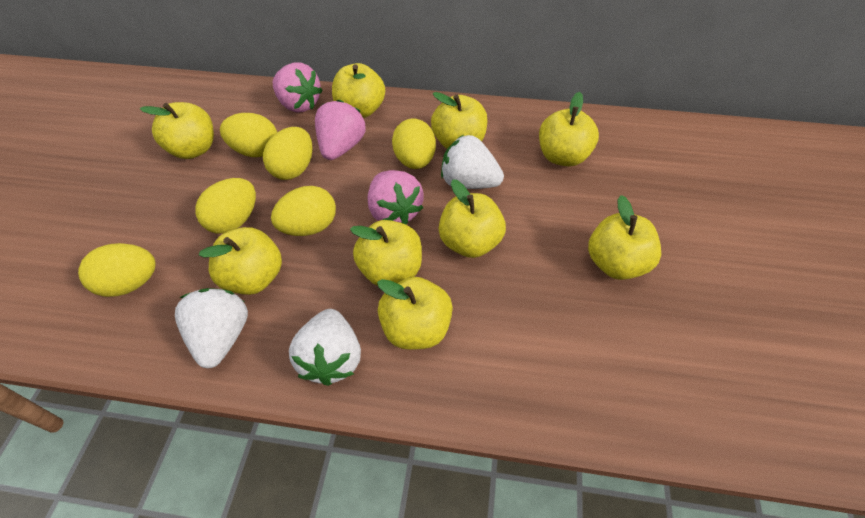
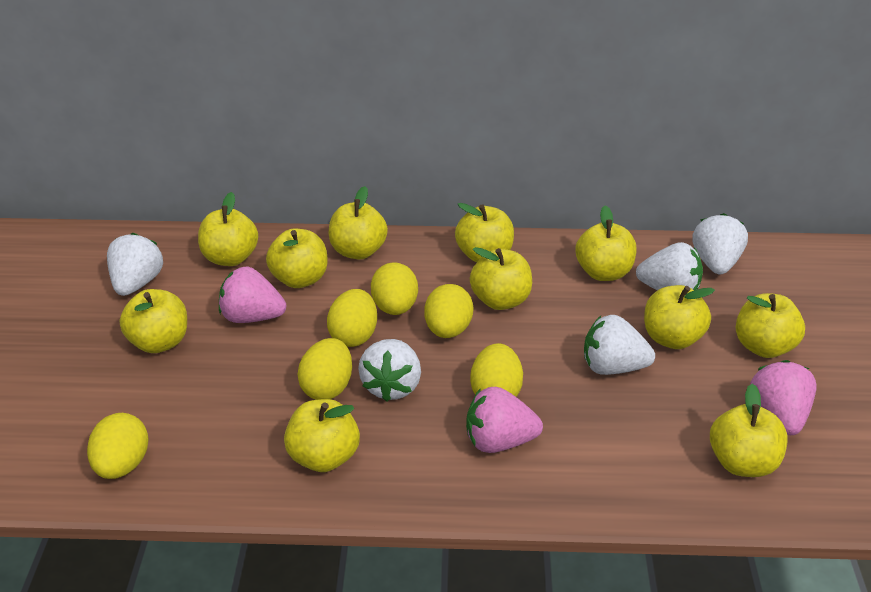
white strawberry: 3 -> 5
yellow apple: 9 -> 11

